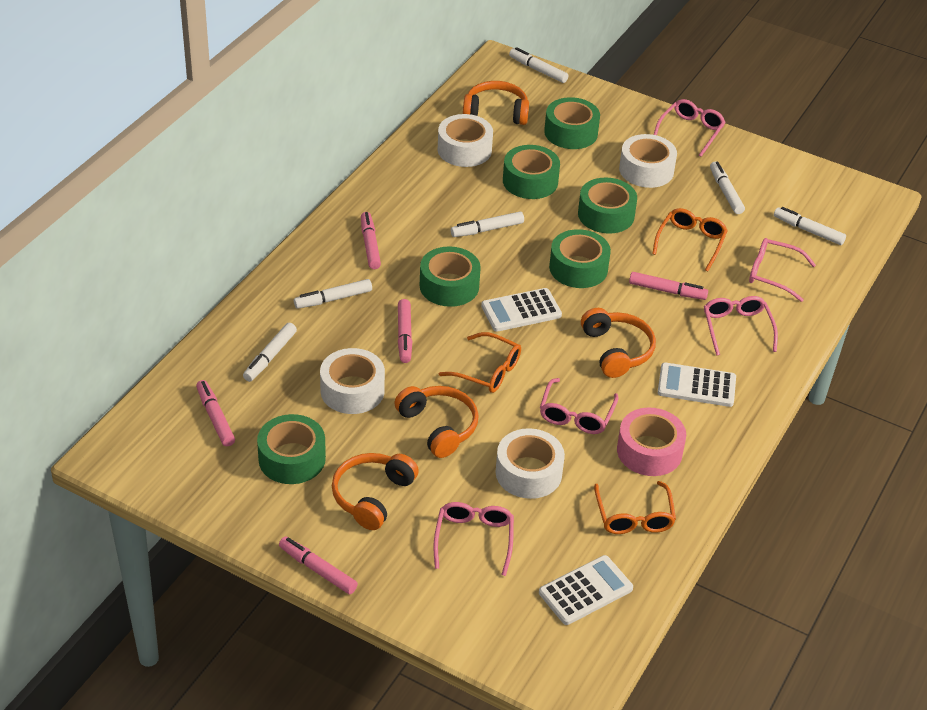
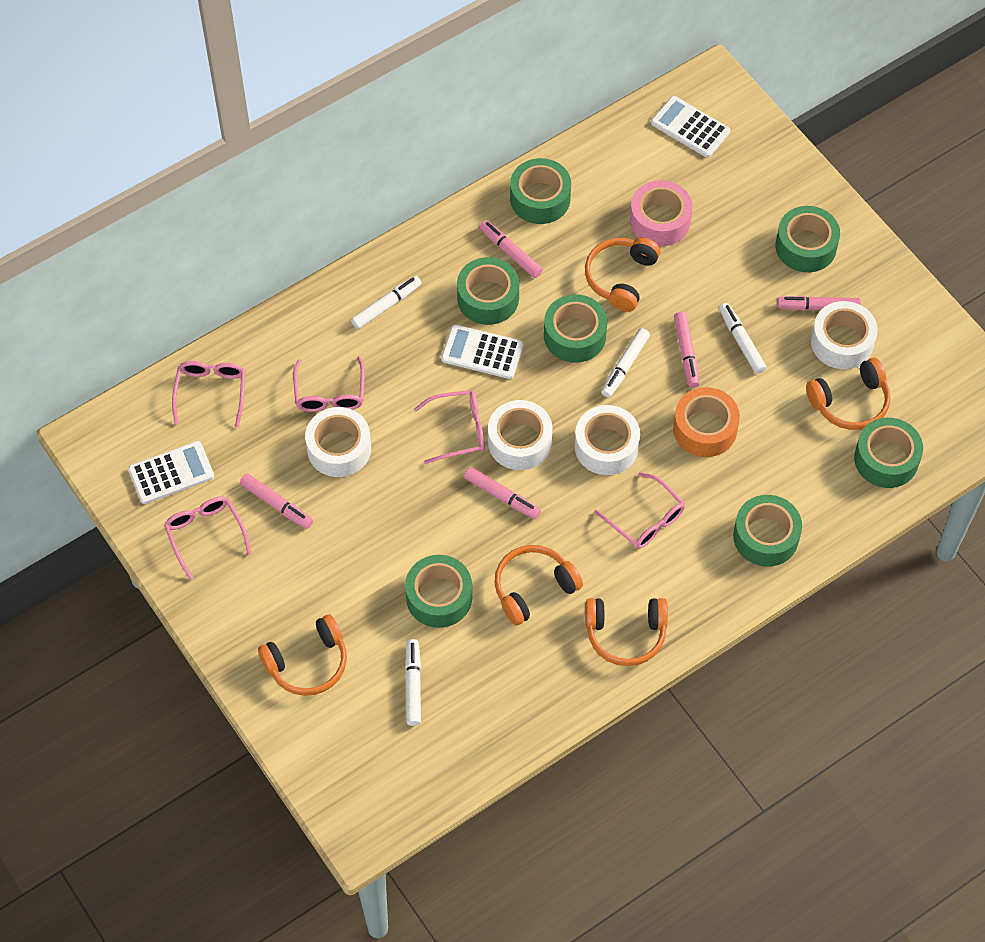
green tape: 6 -> 7
orange glasses: 3 -> 0
orange headphones: 4 -> 5
orange tape: 0 -> 1
white marker: 6 -> 4

